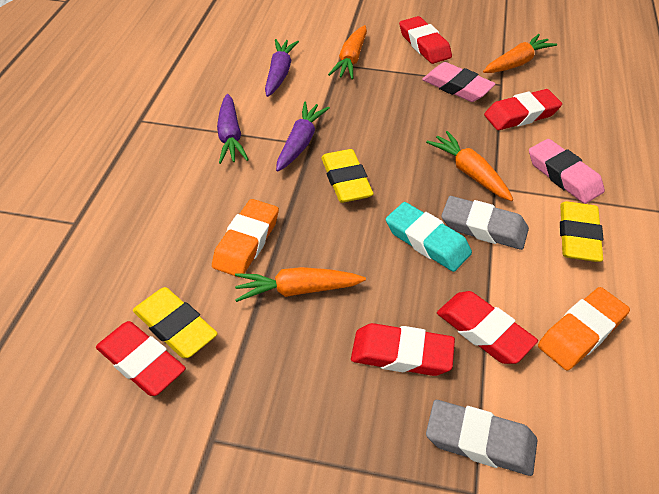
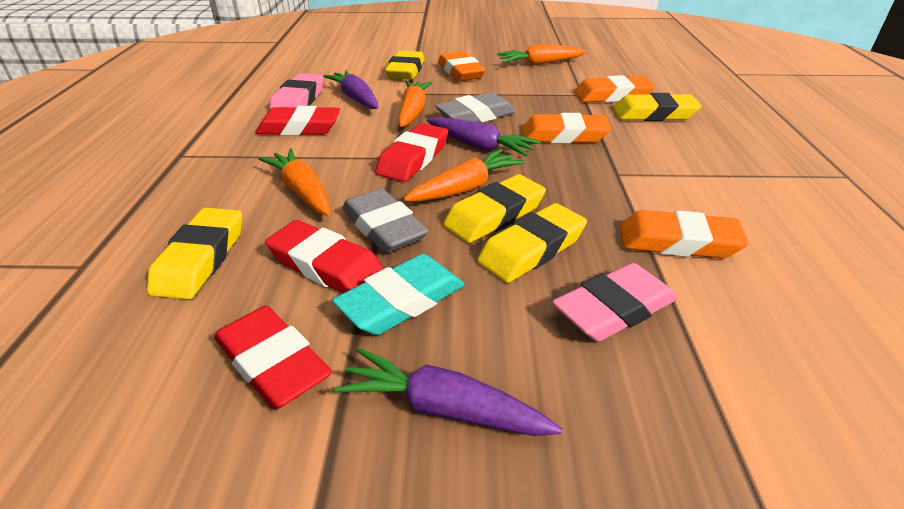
orange eraser: 2 -> 4
red eraser: 5 -> 4
yellow eraser: 3 -> 5

